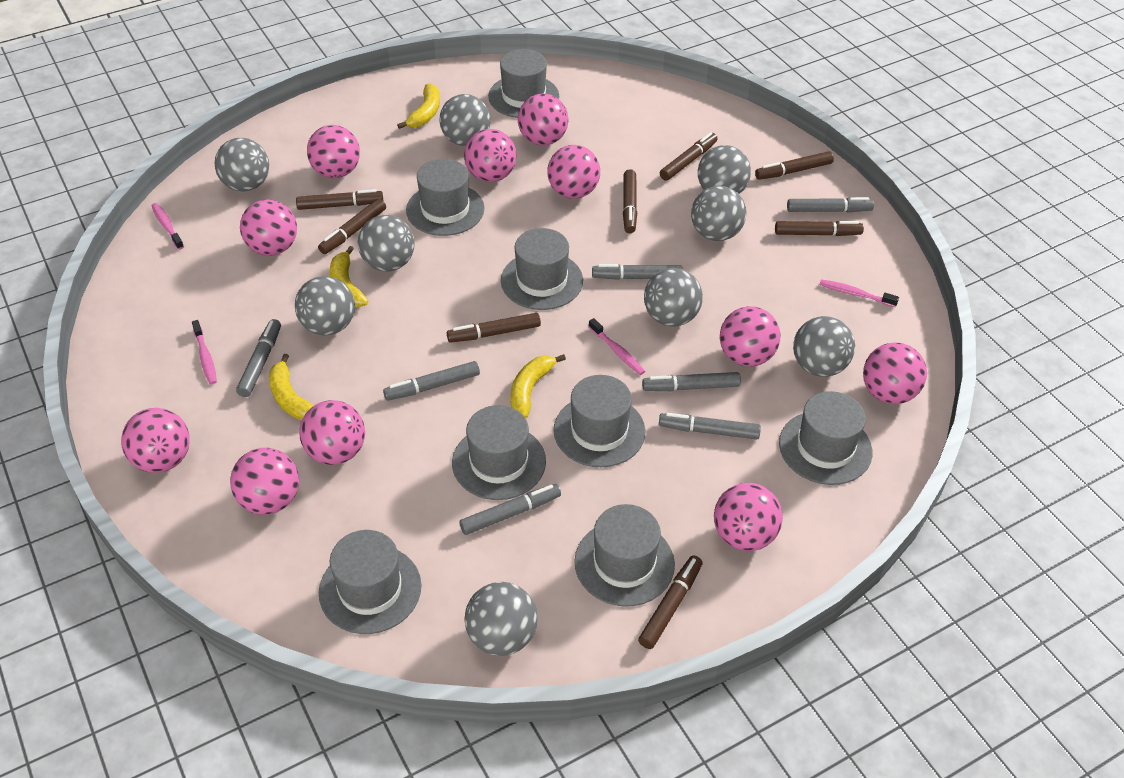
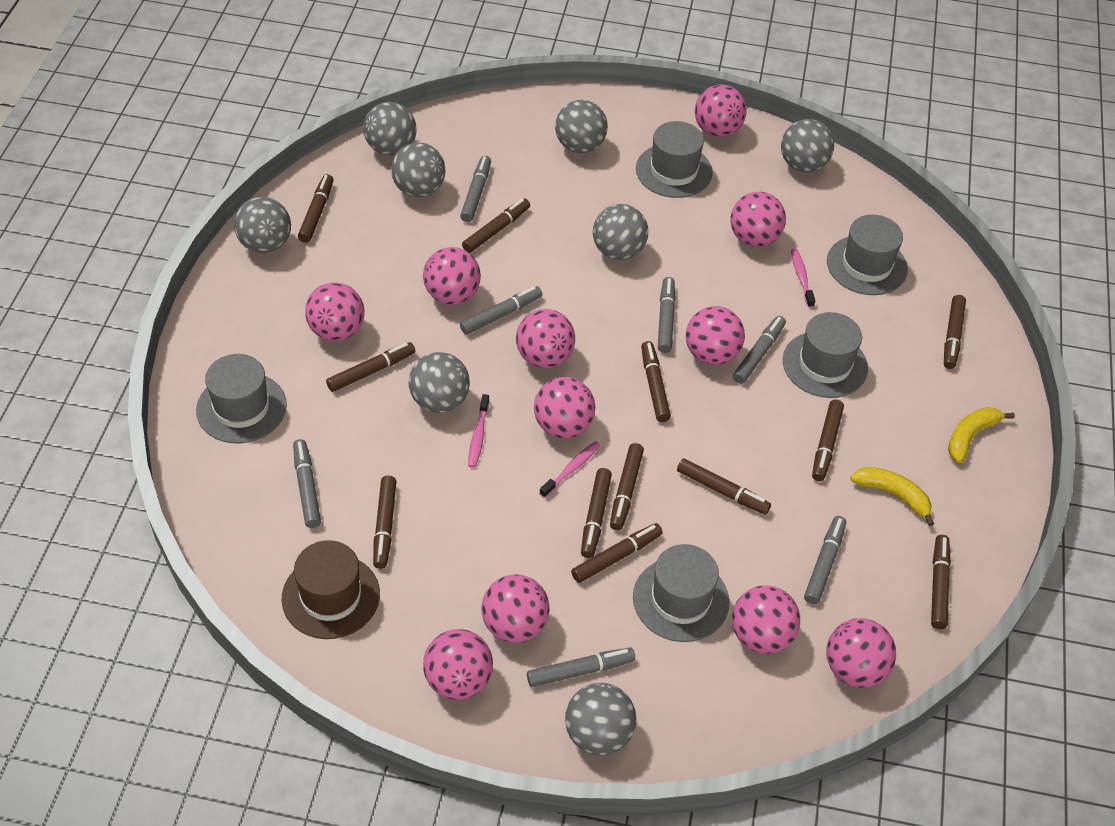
brown hat: 0 -> 1
brown marker: 8 -> 12
grey ball: 9 -> 8
grey hat: 8 -> 5
pink toothbrush: 4 -> 3
yellow banana: 4 -> 2

